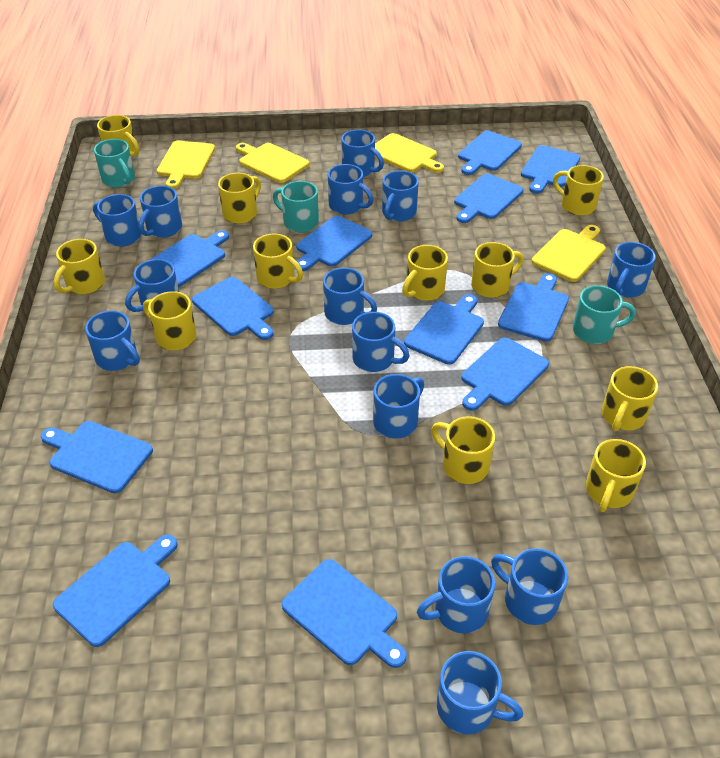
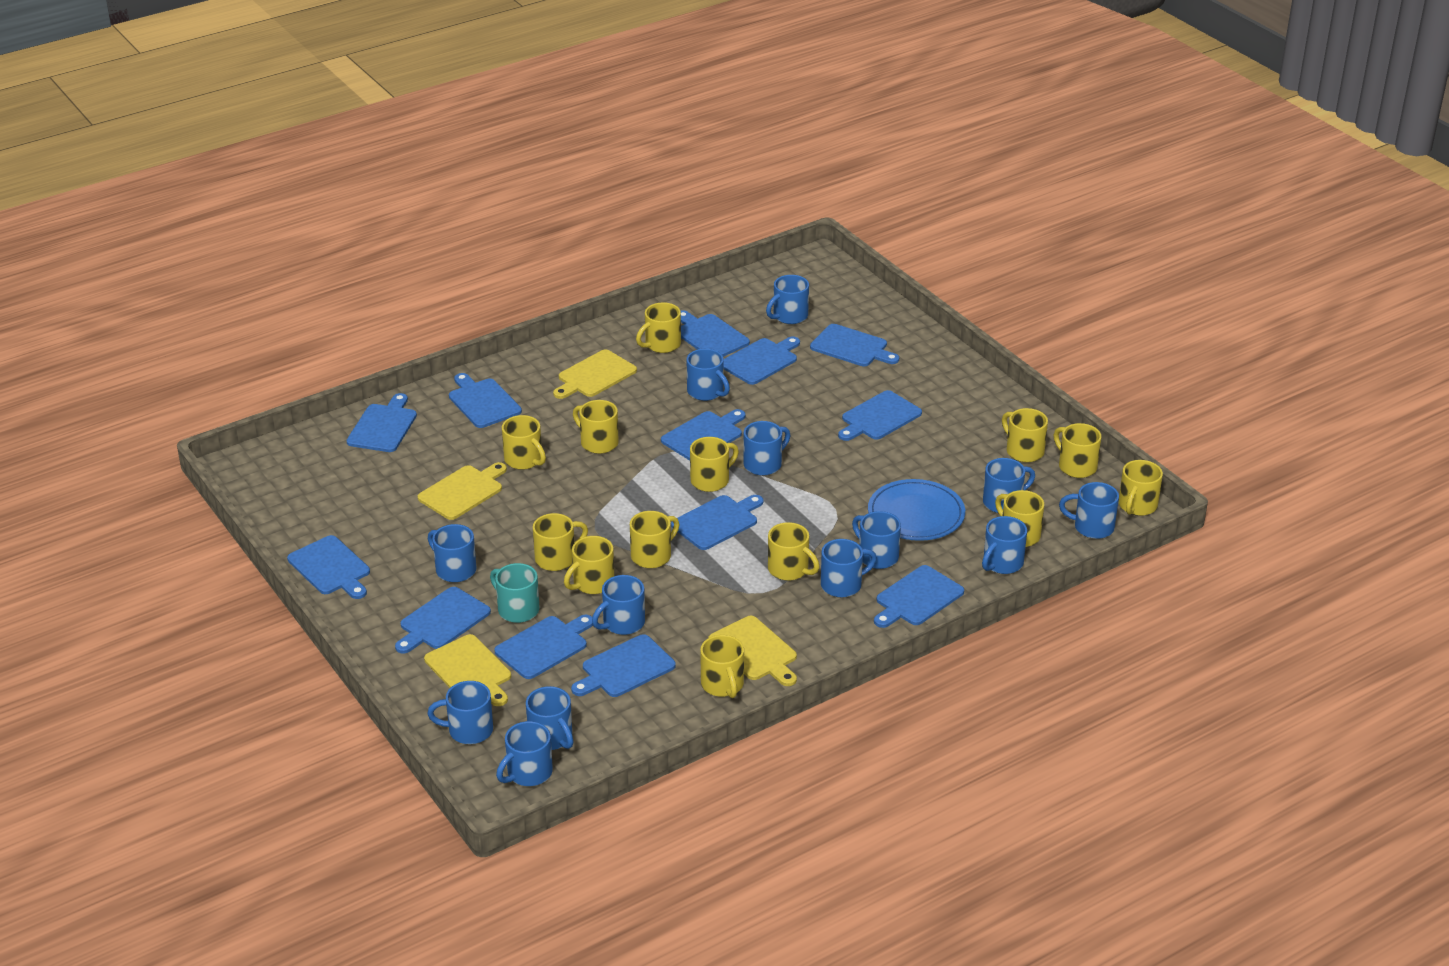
blue cutting board: 12 -> 13
blue mug: 14 -> 13
blue plate: 0 -> 1
turquoise mug: 3 -> 1
yellow mug: 11 -> 13

